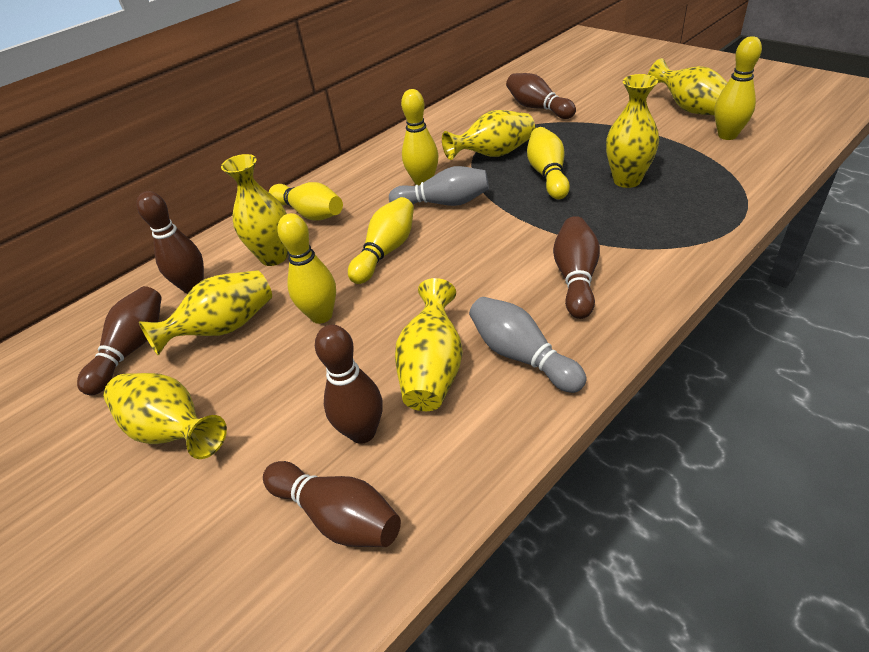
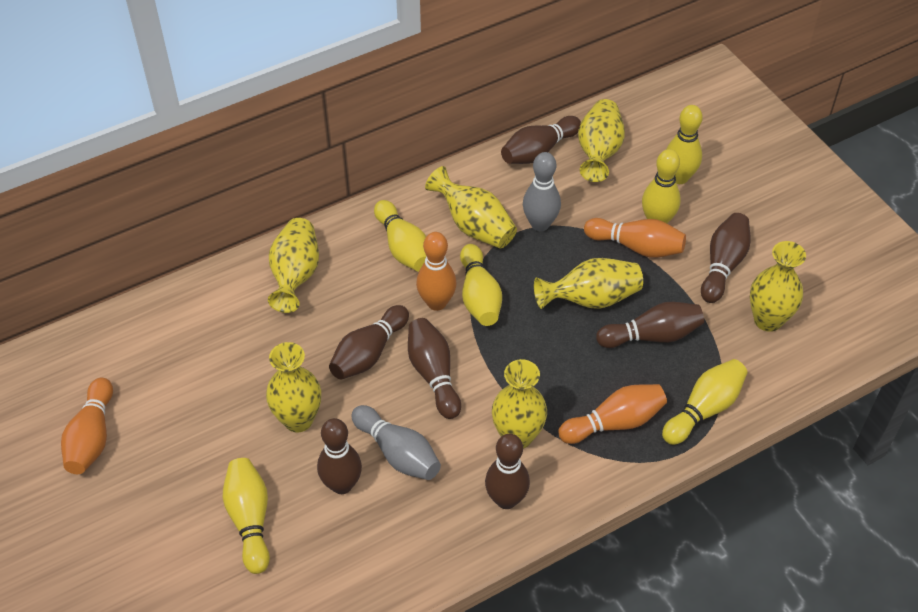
brown bowling pin: 6 -> 7
orange bowling pin: 0 -> 4

